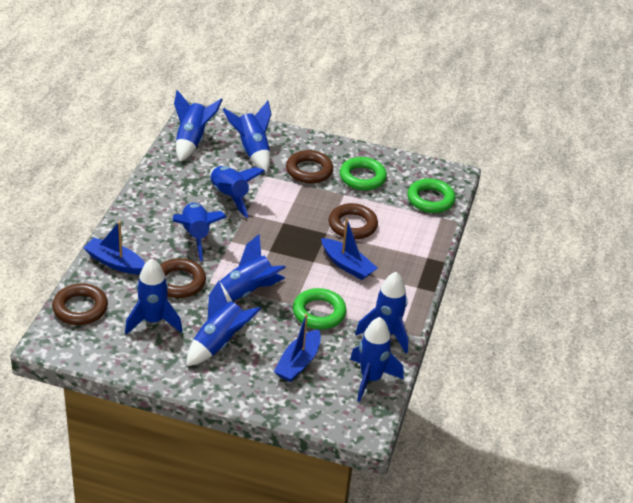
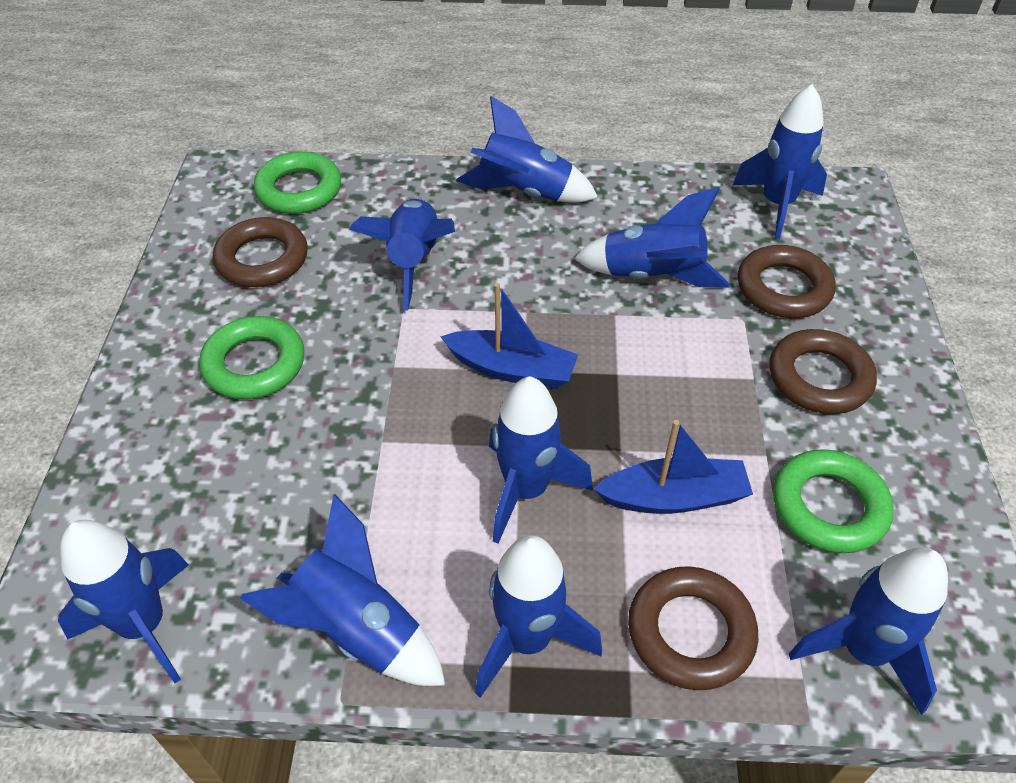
blue boat: 3 -> 2

